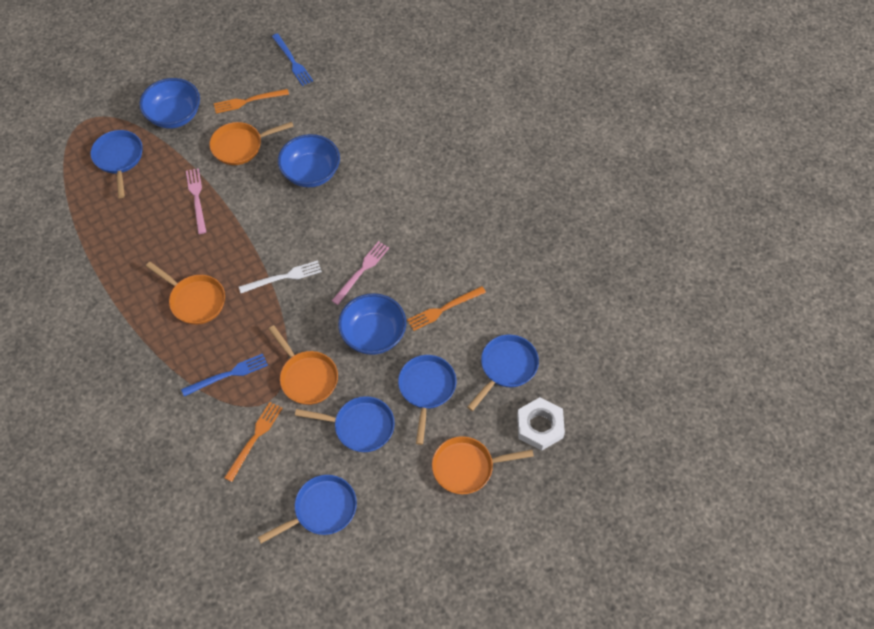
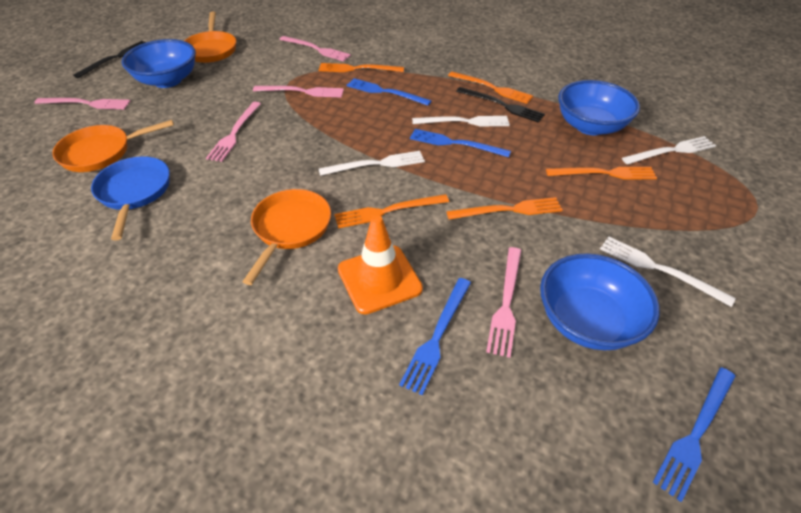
black fork: 0 -> 2
blue fork: 2 -> 4
blue pan: 5 -> 1
orange fork: 3 -> 5
orange pan: 4 -> 3
orange traffic cone: 0 -> 1
pink fork: 2 -> 5
white fork: 1 -> 4
white nut: 1 -> 0

